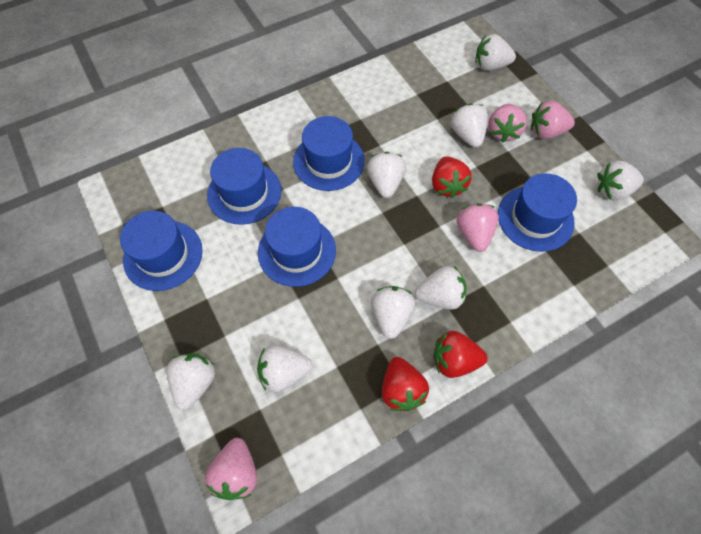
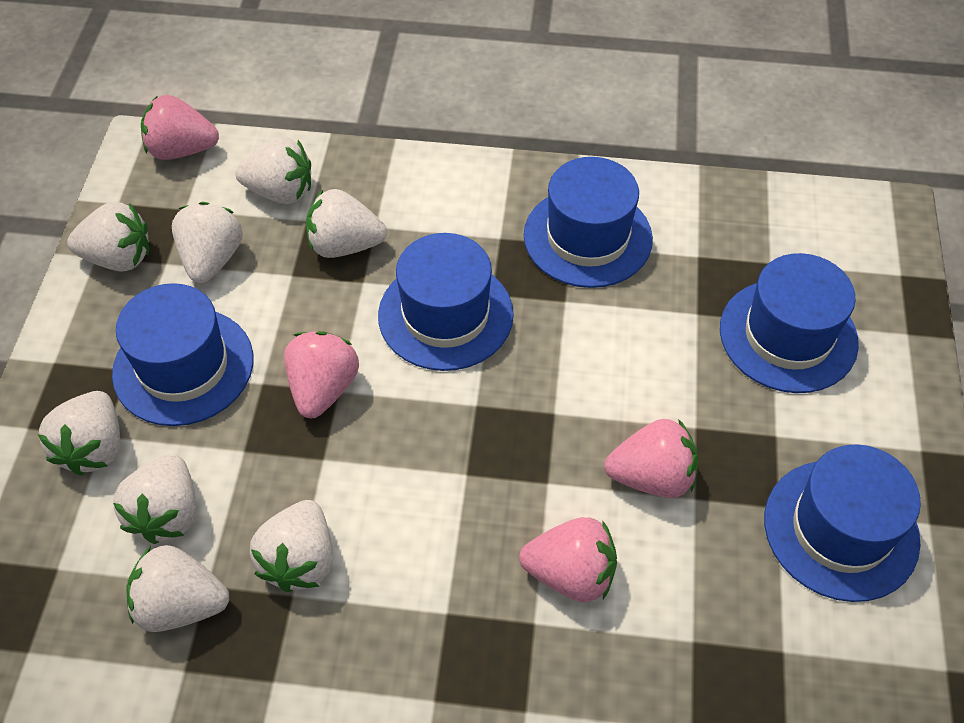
red strawberry: 3 -> 0

